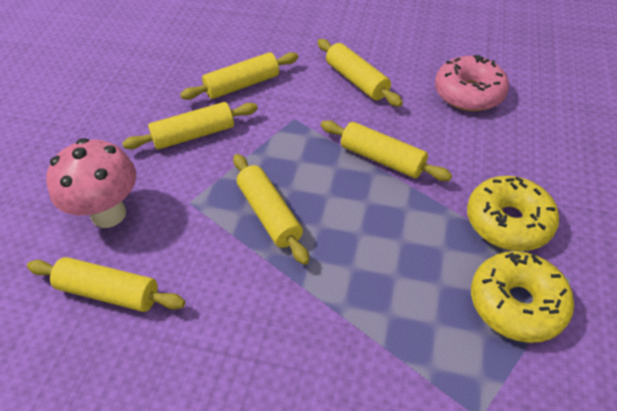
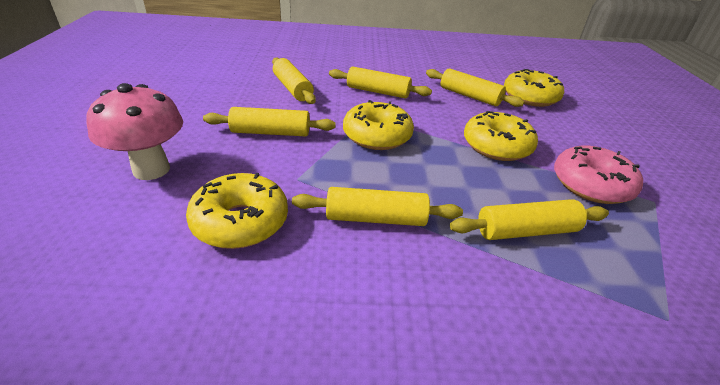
yellow donut: 2 -> 4

